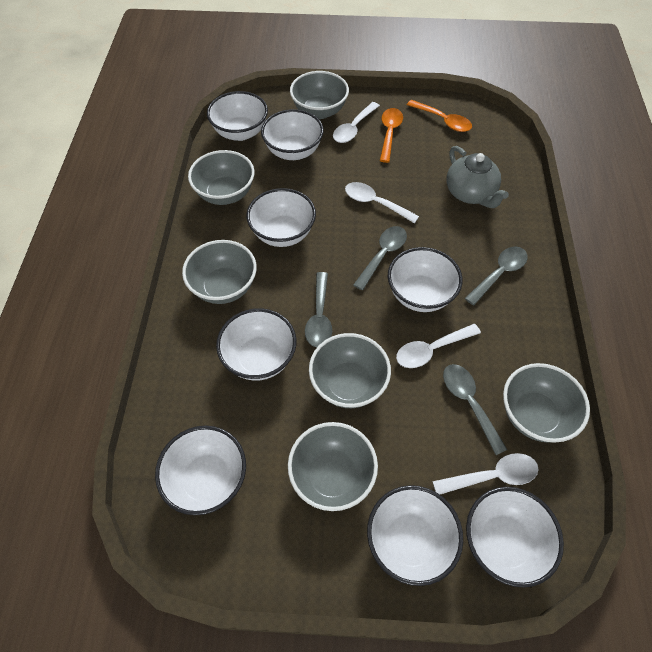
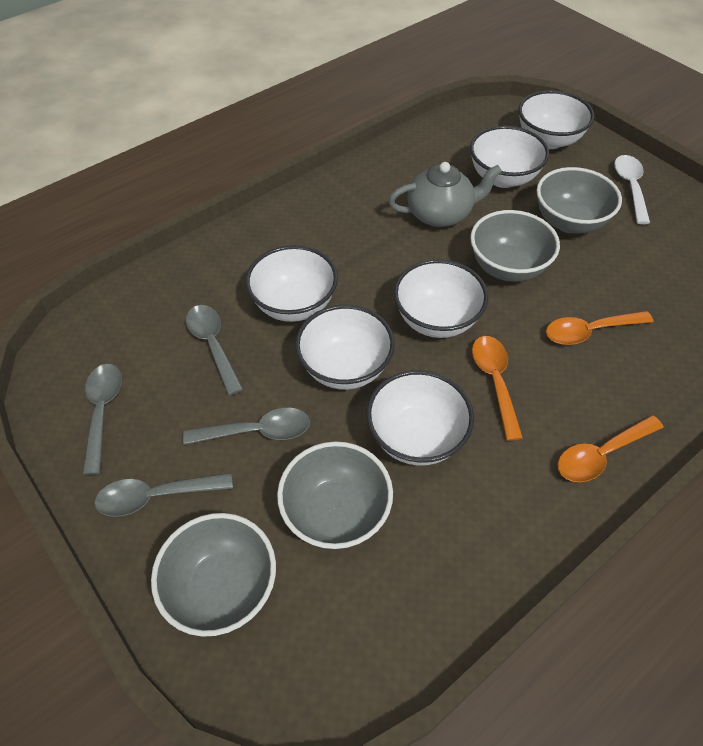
grey bowl: 6 -> 4
orange spoon: 2 -> 3
white bowl: 8 -> 6
white spoon: 4 -> 1

